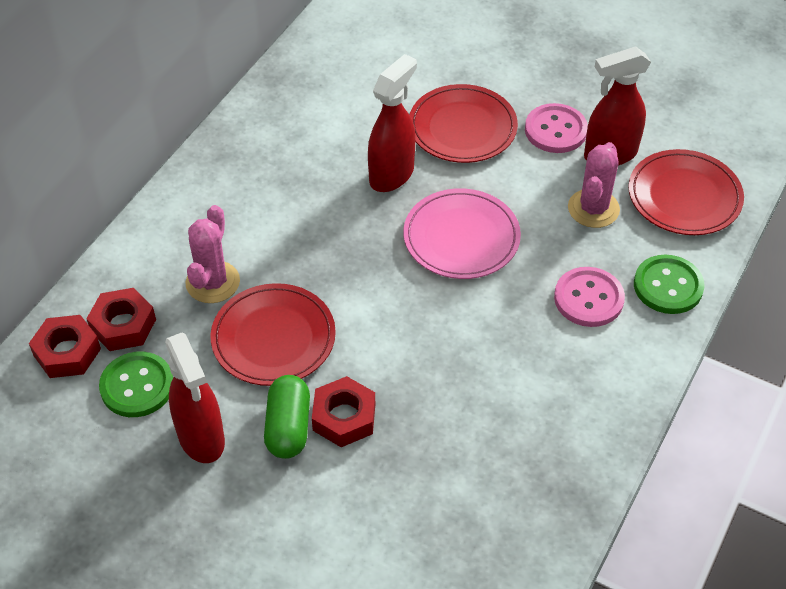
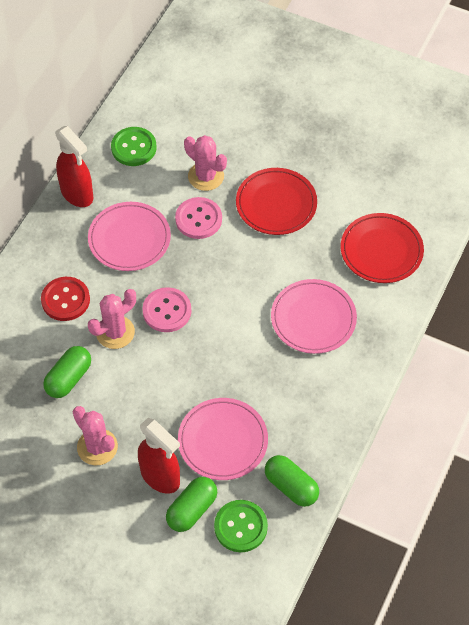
green capsule: 1 -> 3
pink cactus: 2 -> 3
pink plate: 1 -> 3
red button: 0 -> 1
red nut: 3 -> 0
red plate: 3 -> 2
red spray bottle: 3 -> 2

